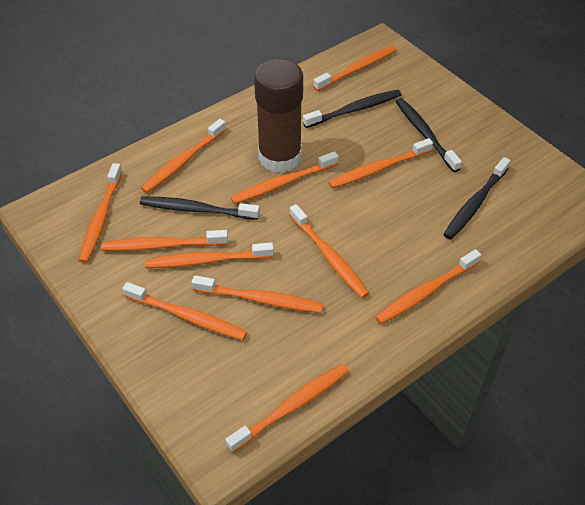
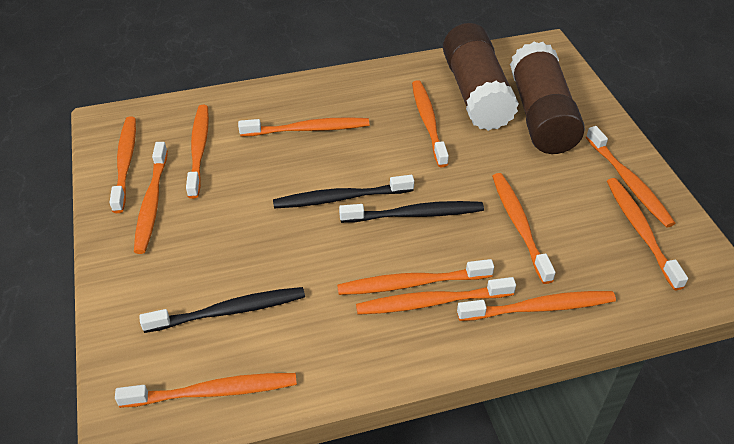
black toothbrush: 4 -> 3
brown glue stick: 1 -> 2

